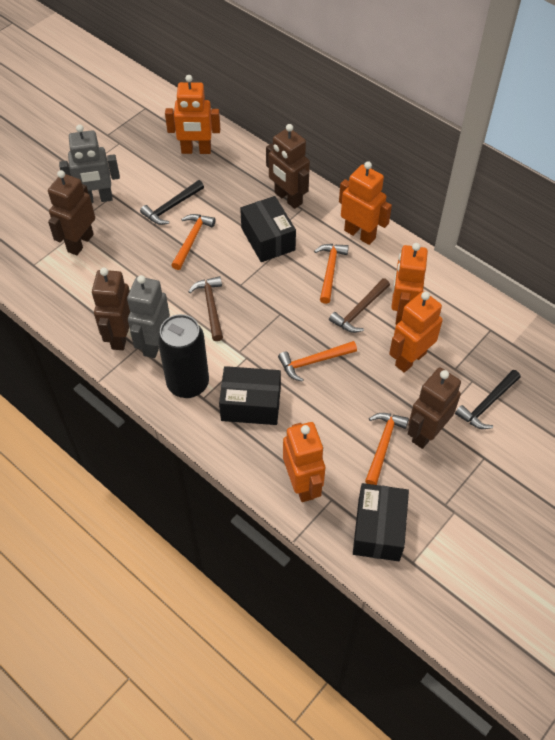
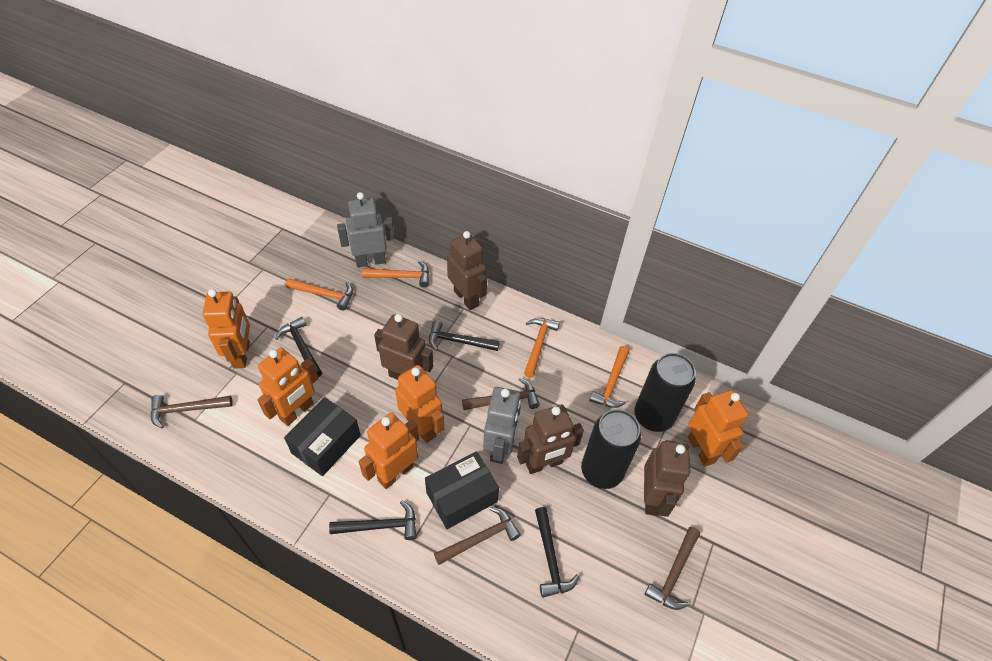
black box: 3 -> 2
black can: 1 -> 2
black hammer: 2 -> 4
brown hammer: 2 -> 4

